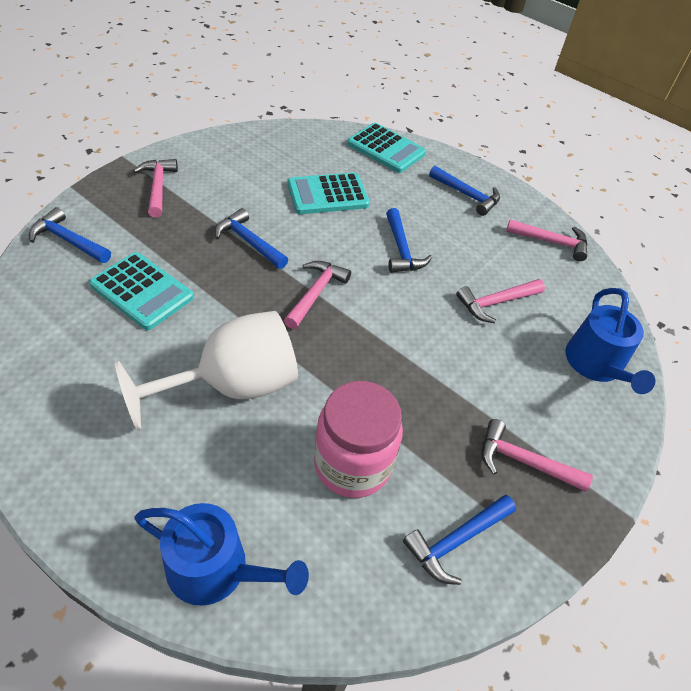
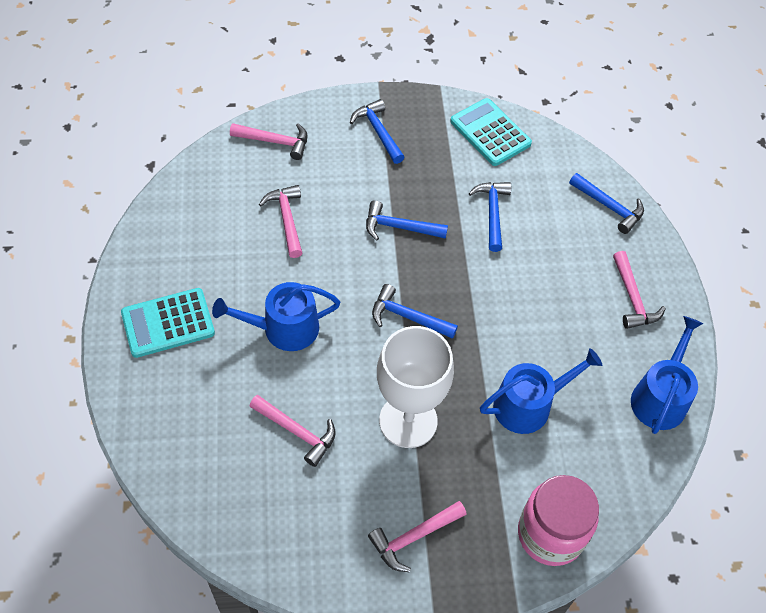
blue watering can: 2 -> 3
turquoise calculator: 3 -> 2

